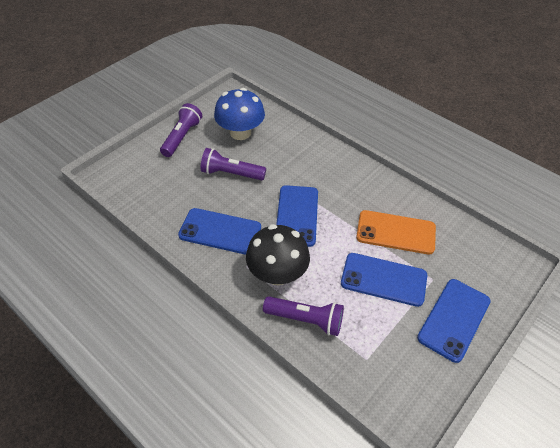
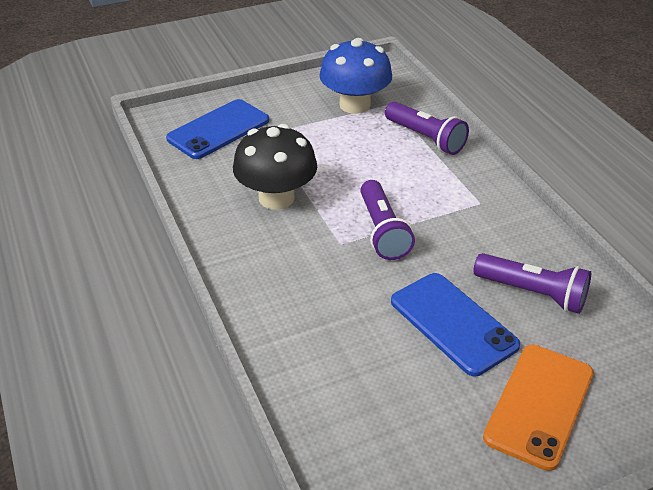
blue phone: 4 -> 2

